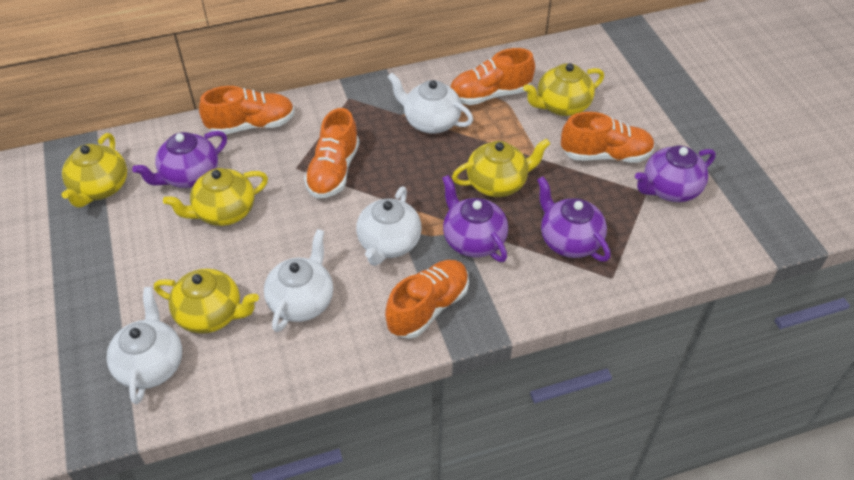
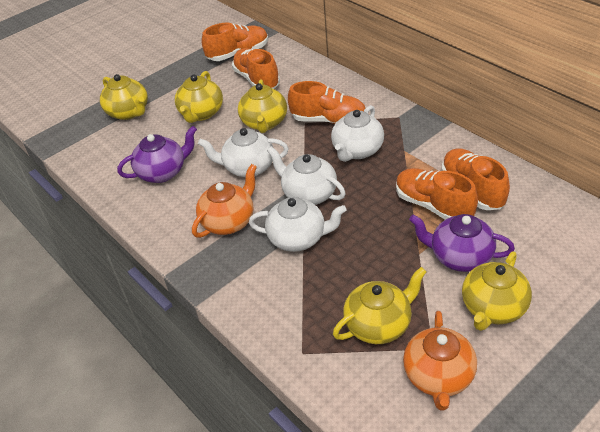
orange teapot: 0 -> 2
purple teapot: 4 -> 2

